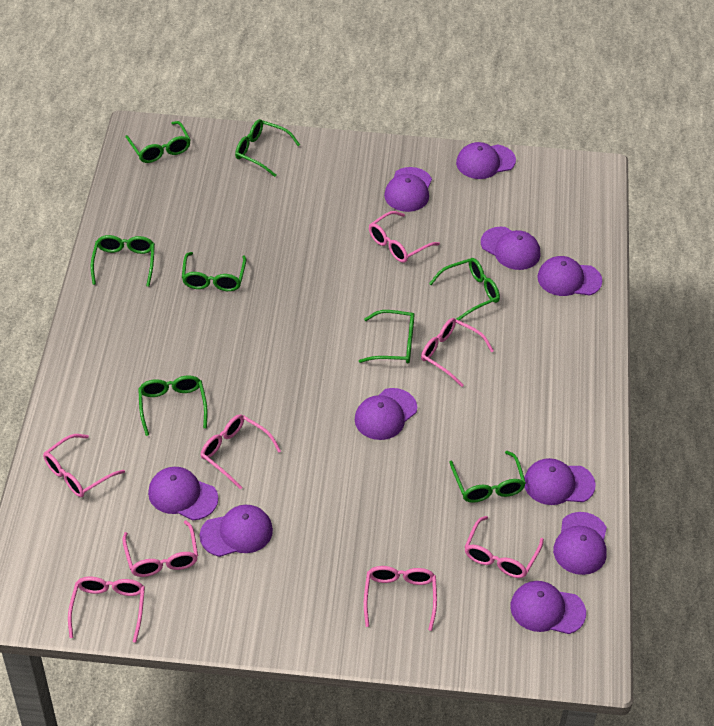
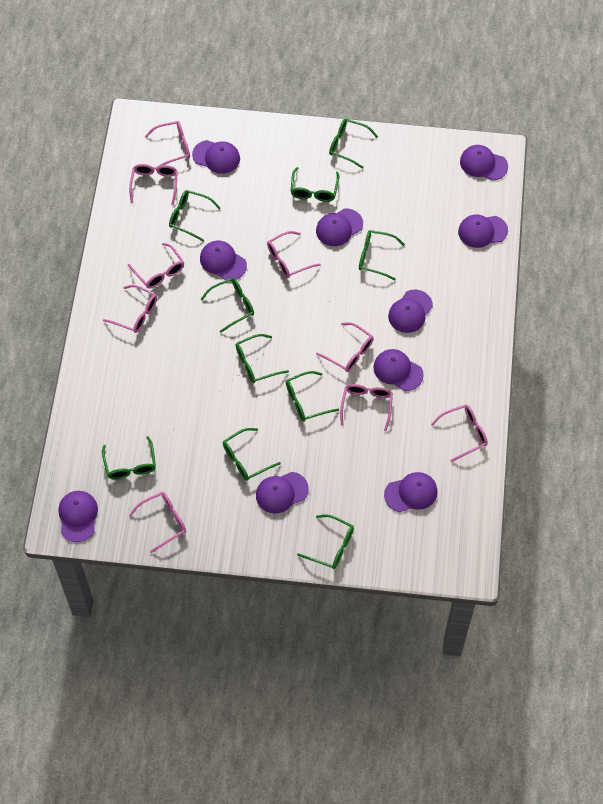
green glasses: 8 -> 10
pink glasses: 8 -> 9

